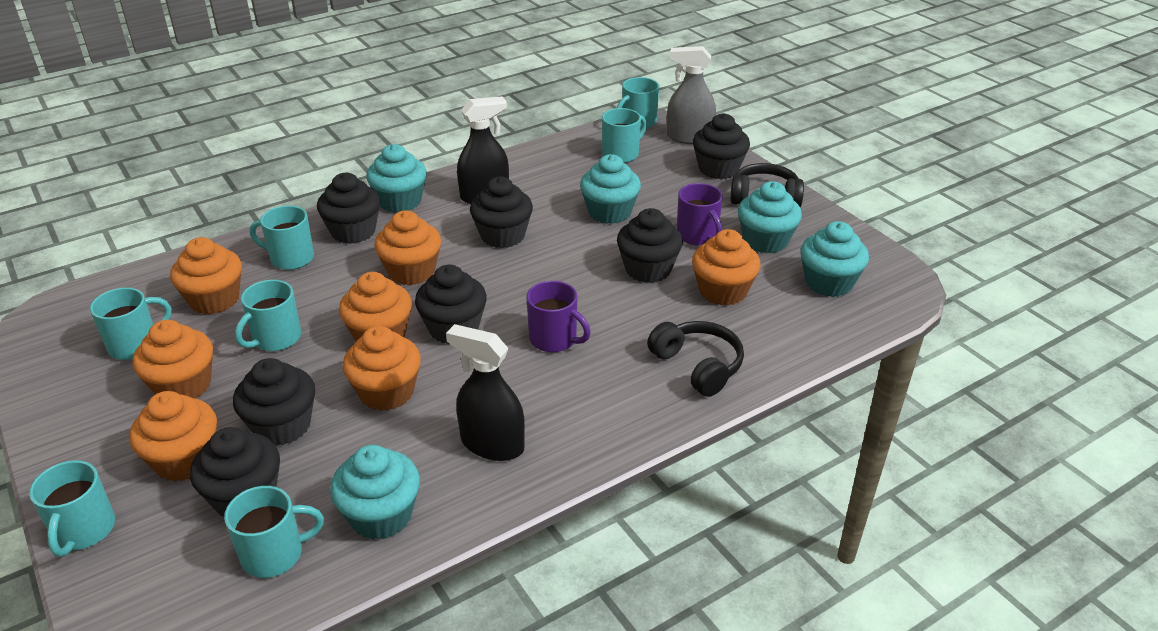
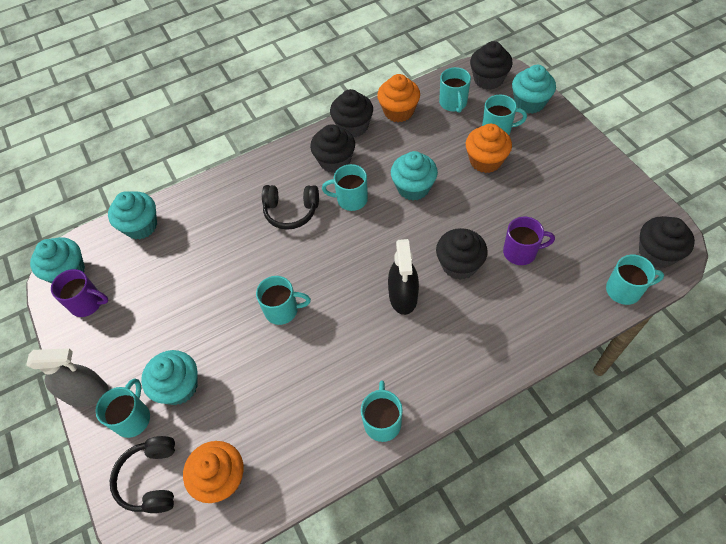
black cupcake: 7 -> 5
black spray bottle: 2 -> 1
orange cupcake: 7 -> 3

